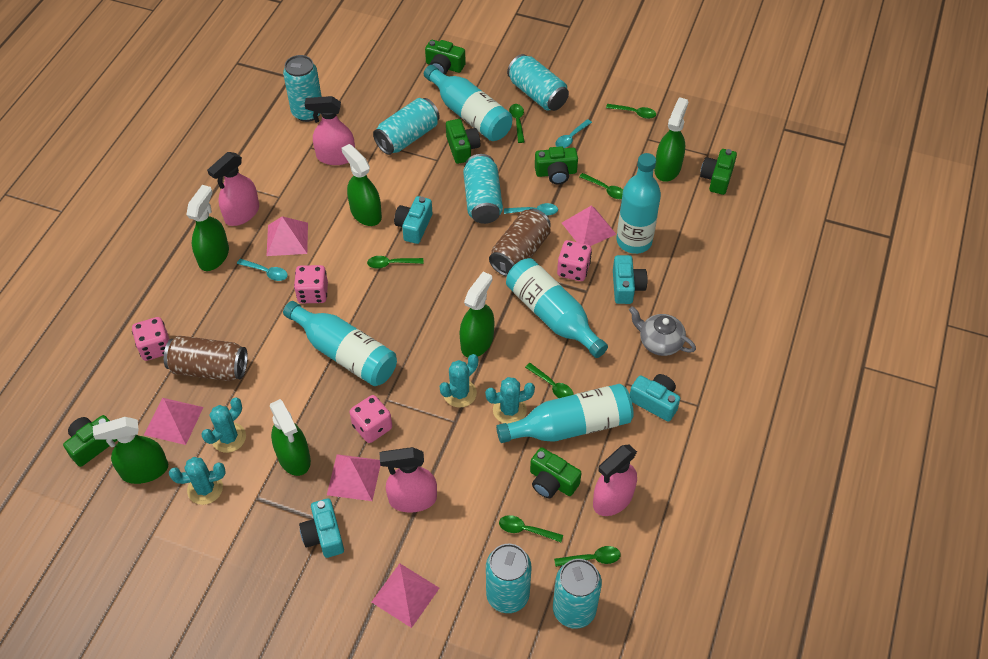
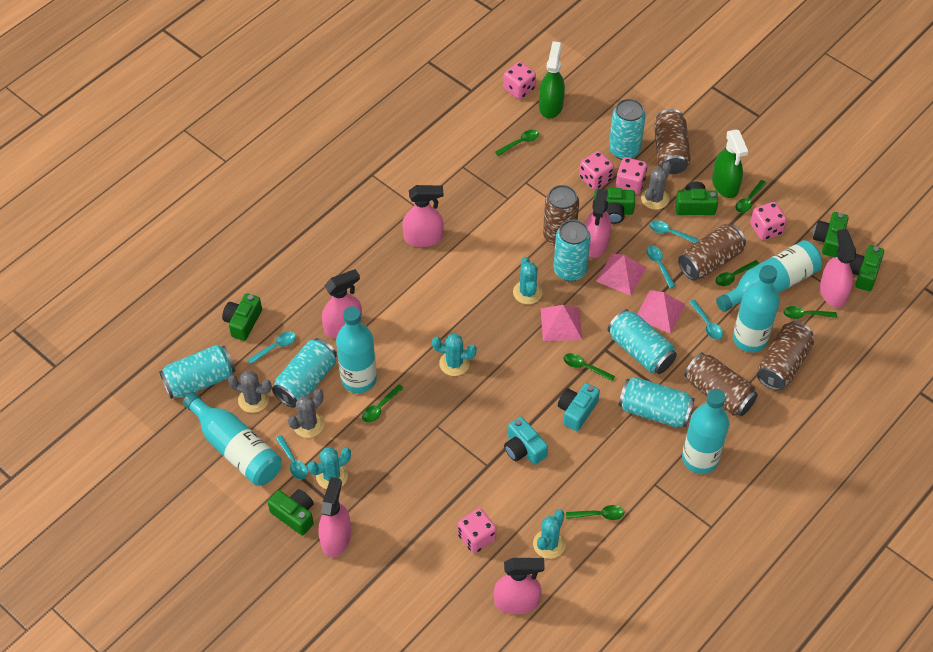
brown can: 2 -> 5
green spray bottle: 6 -> 2
grey cactus: 0 -> 3
grey teapot: 1 -> 0
pink dice: 4 -> 5
pink pyramid: 5 -> 3
pink spray bottle: 4 -> 6
turquoise camera: 4 -> 2
turquoise spoon: 3 -> 5

